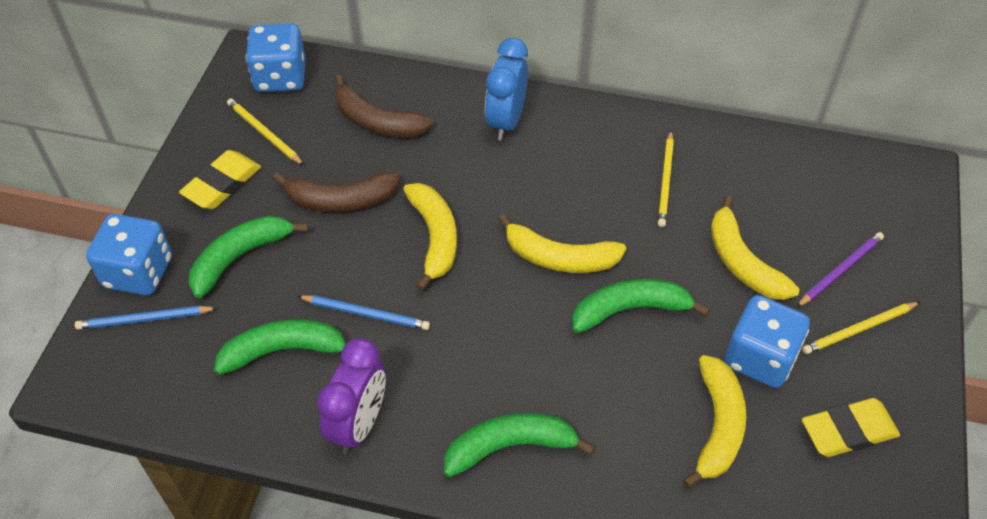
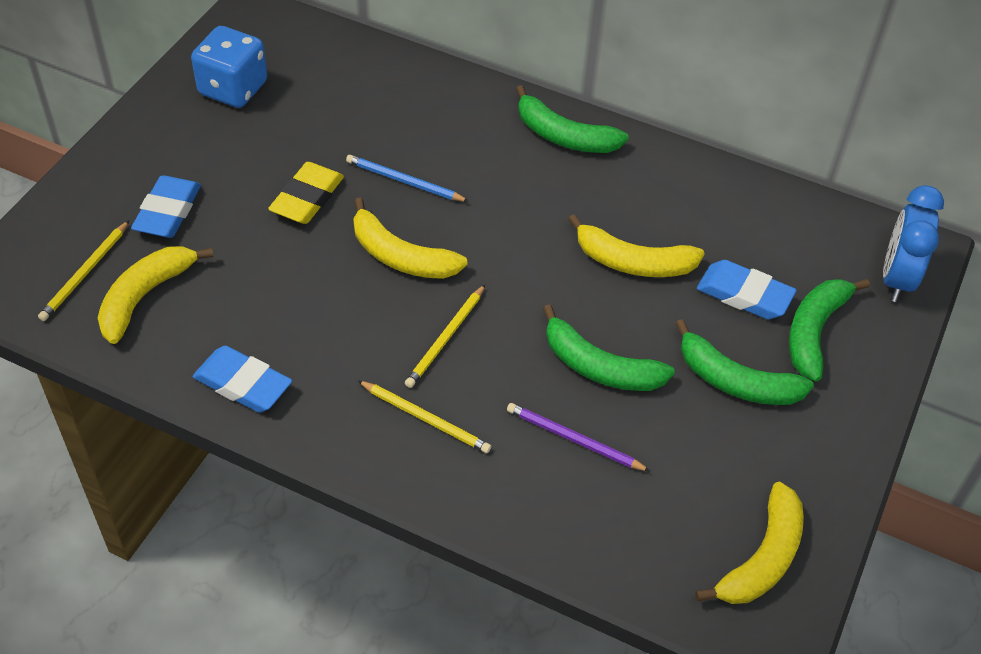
blue dice: 3 -> 1
blue eraser: 0 -> 3
blue pencil: 2 -> 1
brown banana: 2 -> 0
purple clock: 1 -> 0
yellow eraser: 2 -> 1

